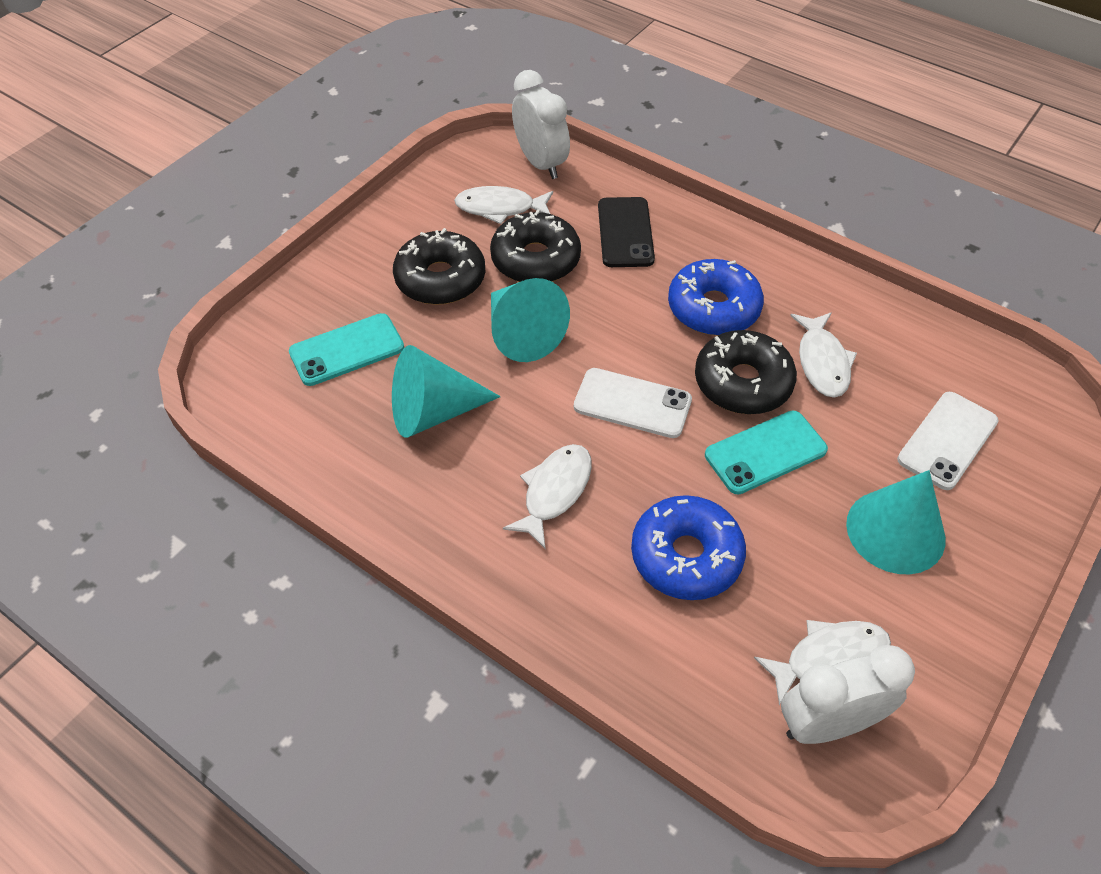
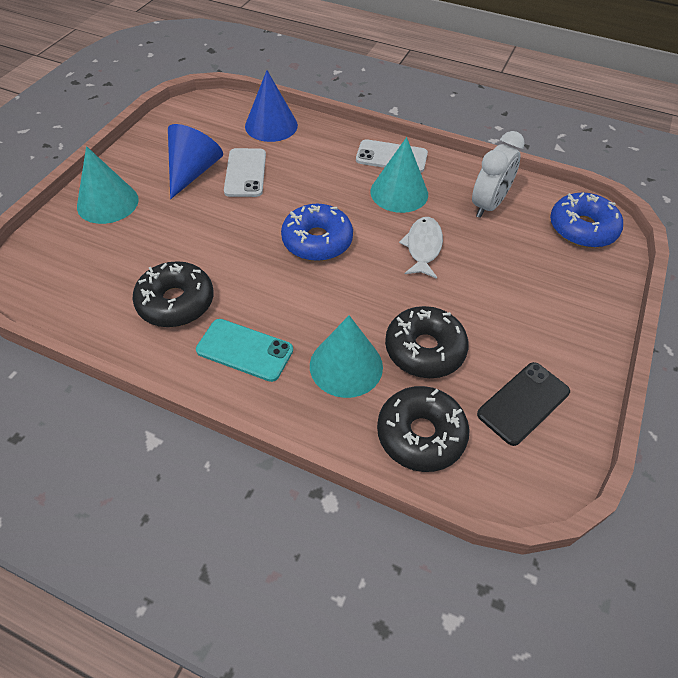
blue cone: 0 -> 2
turquoise phone: 2 -> 1
white clock: 2 -> 1
white fish: 4 -> 1

